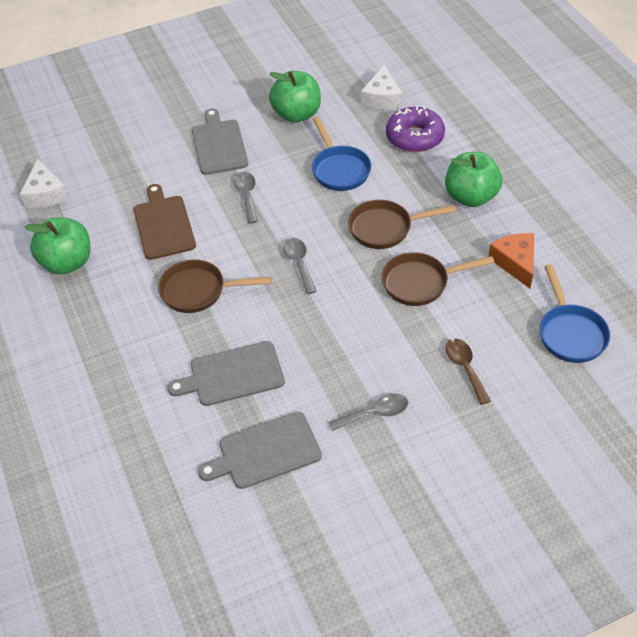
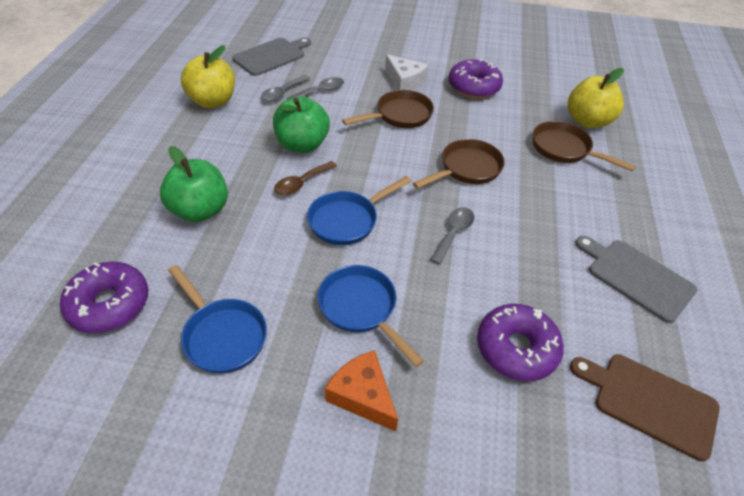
blue pan: 2 -> 3
green apple: 3 -> 2
grey cutting board: 3 -> 2
purple donut: 1 -> 3
white cheese: 2 -> 1
yellow apple: 0 -> 2

